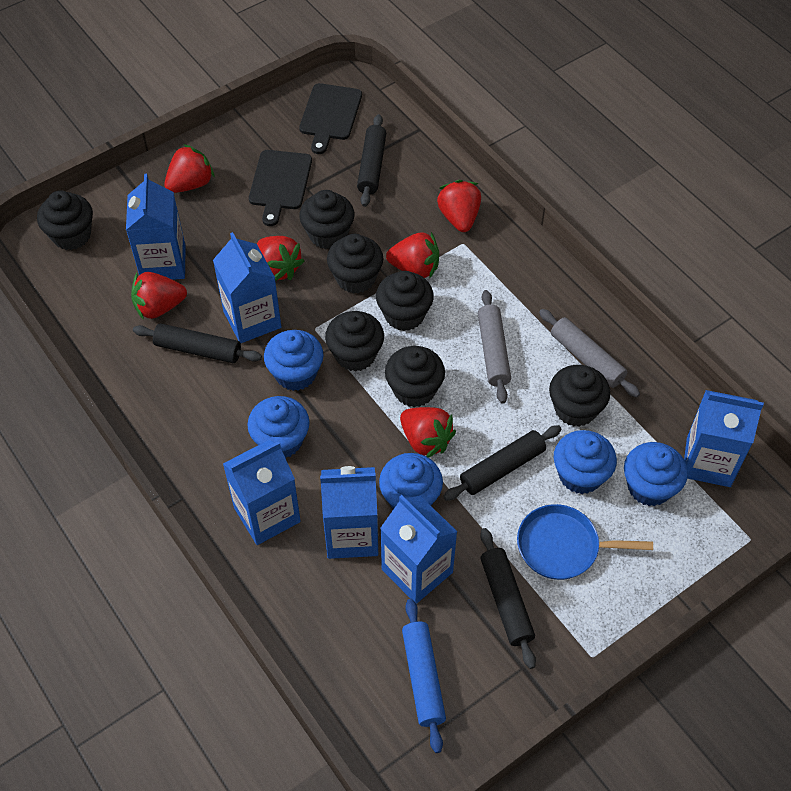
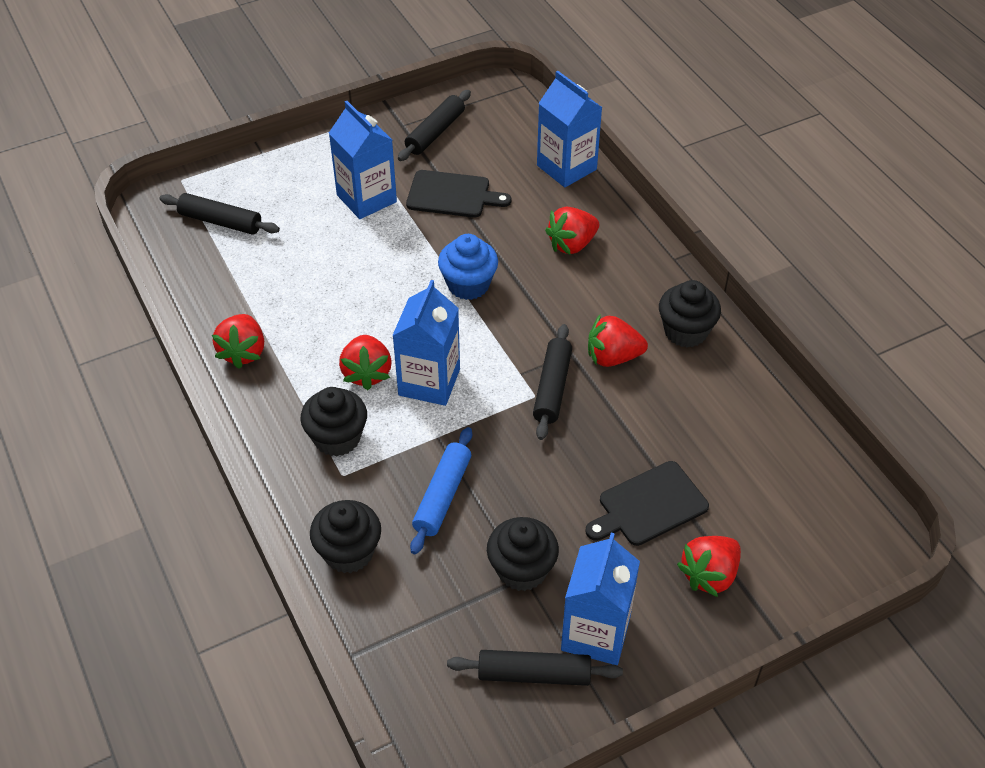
black cupcake: 7 -> 4
blue carton: 6 -> 4
blue cupcake: 5 -> 1
blue pan: 1 -> 0
grey rolling pin: 2 -> 0
red strawberry: 6 -> 5

